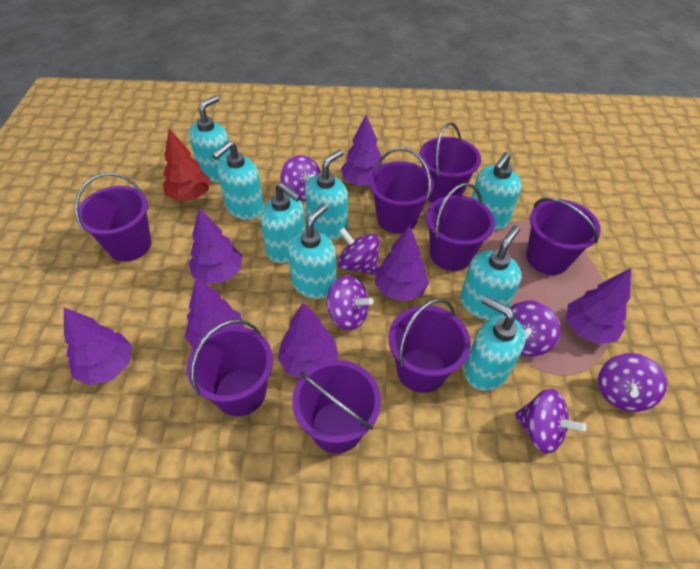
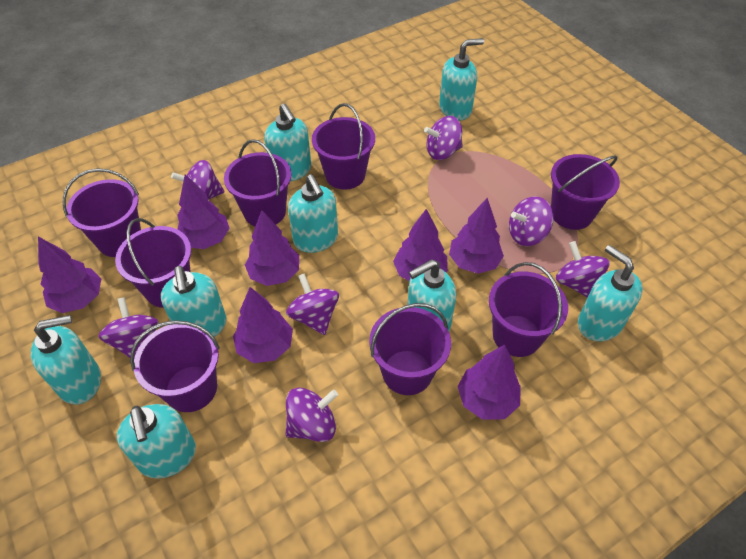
purple spinning top: 6 -> 7
red tree: 1 -> 0

